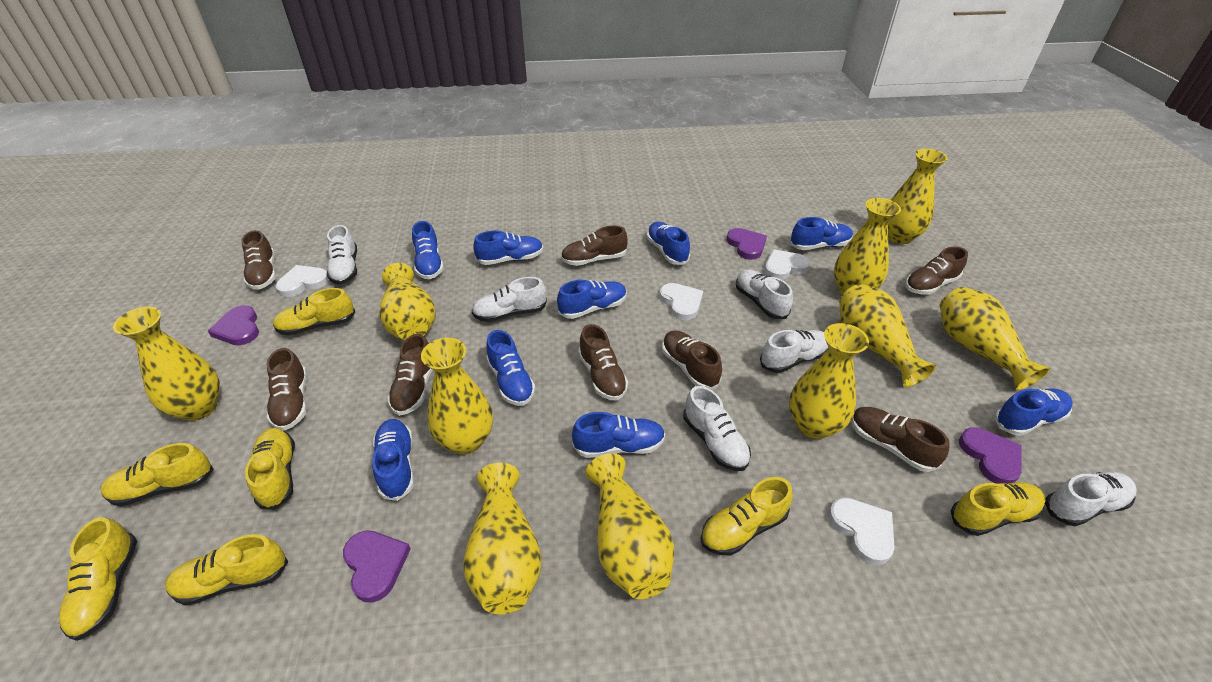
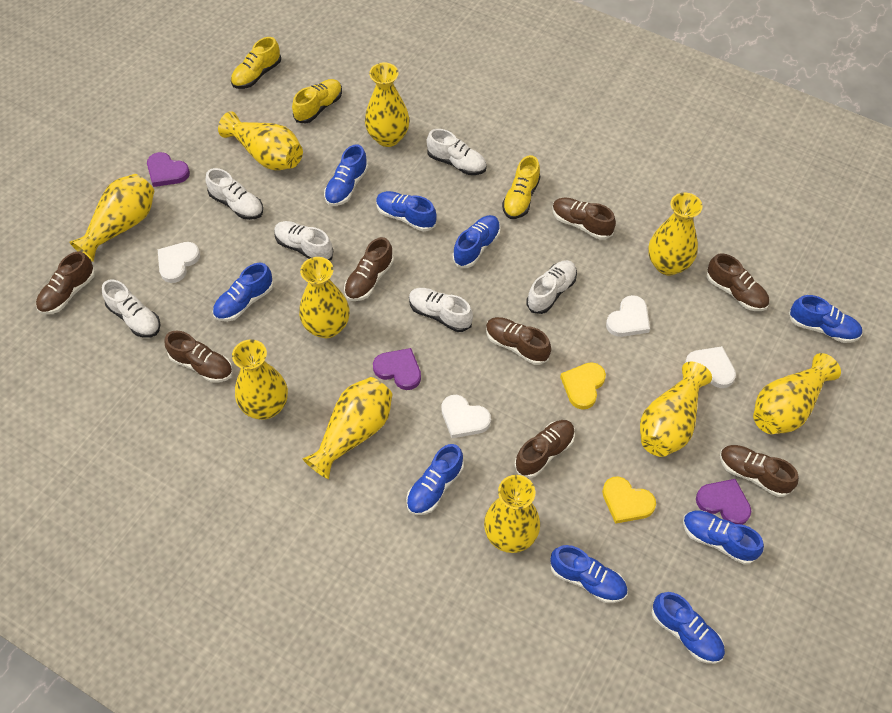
purple heart: 4 -> 3
yellow heart: 0 -> 2
yellow shoe: 7 -> 3

